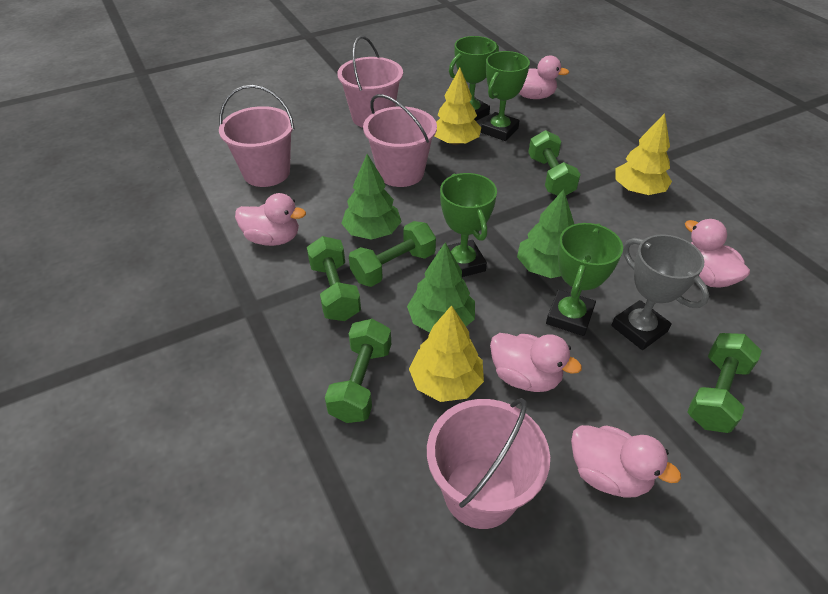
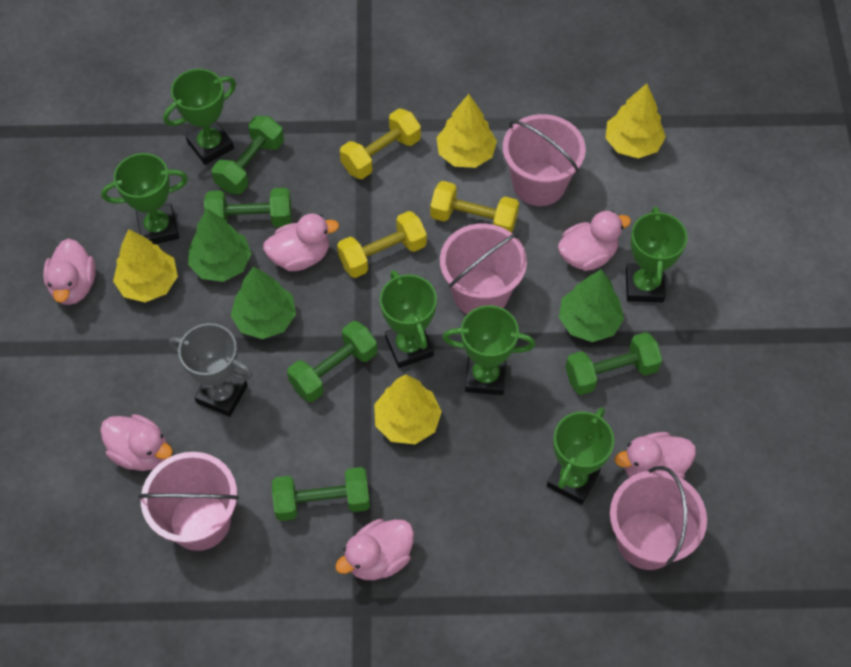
green trophy: 4 -> 6
pink duck: 5 -> 6
yellow dumbbell: 0 -> 3
yellow tree: 3 -> 4

